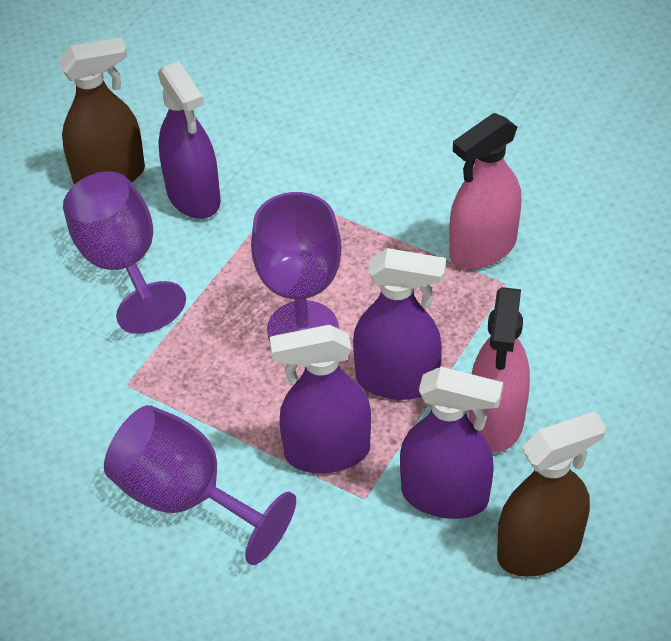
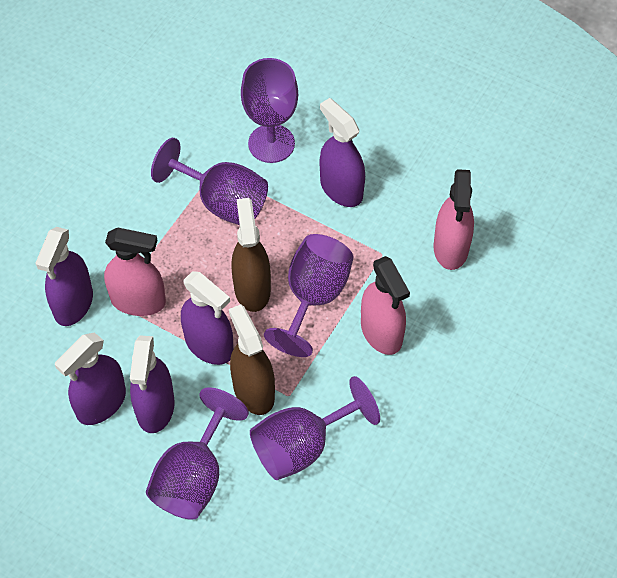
pink spray bottle: 2 -> 3
purple goblet: 3 -> 5
purple spray bottle: 4 -> 5

